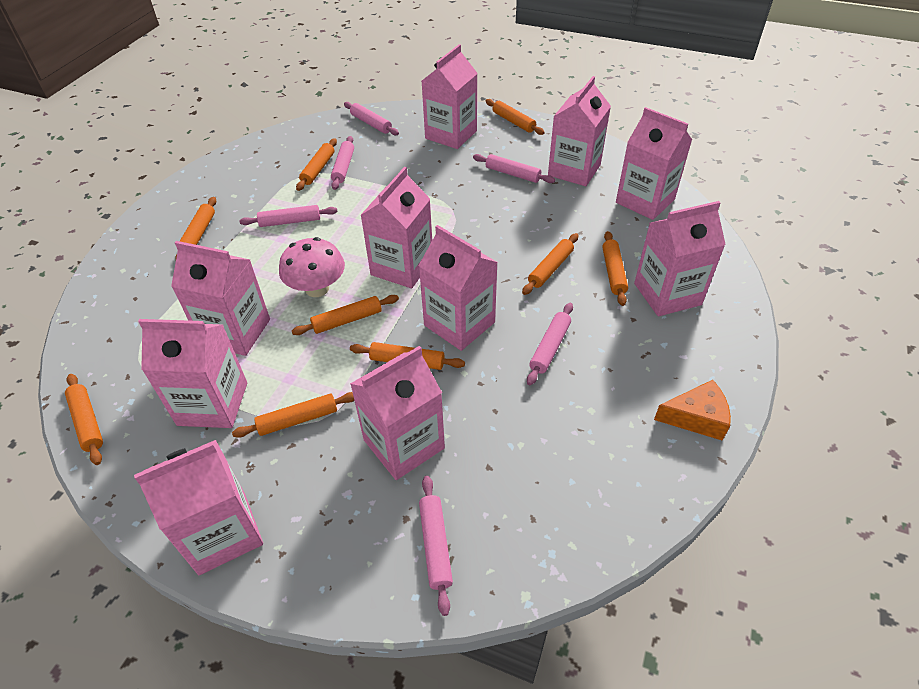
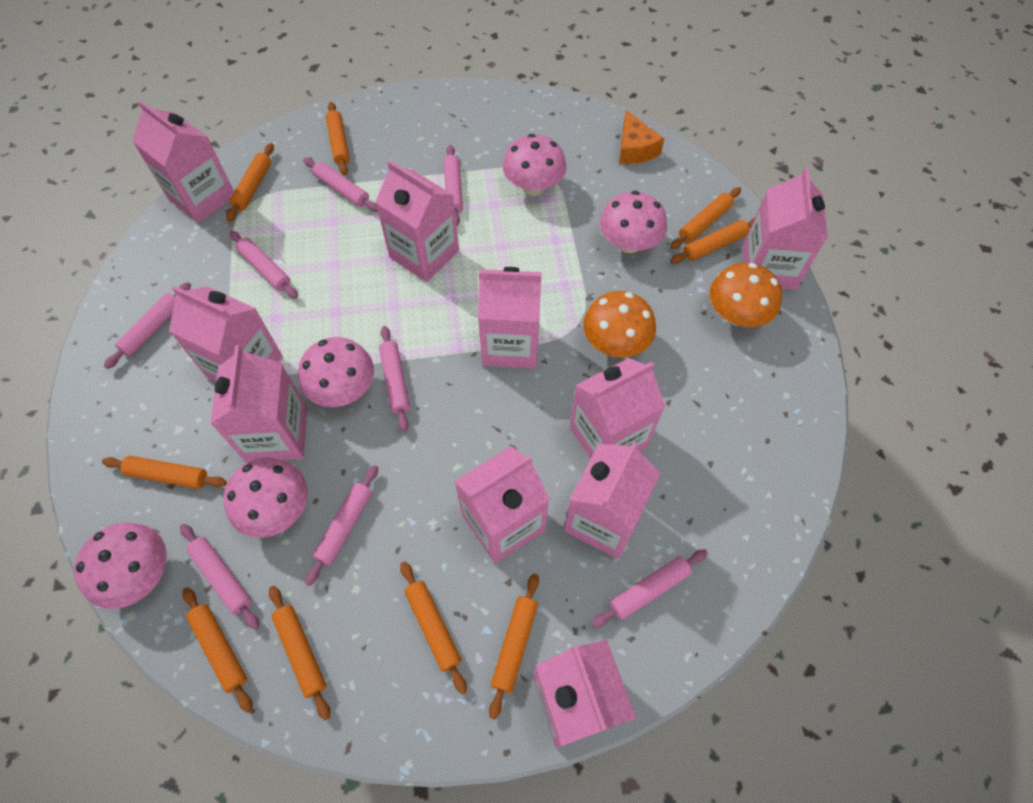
orange mushroom: 0 -> 2
pink mushroom: 1 -> 5
pink rolling pin: 6 -> 8

